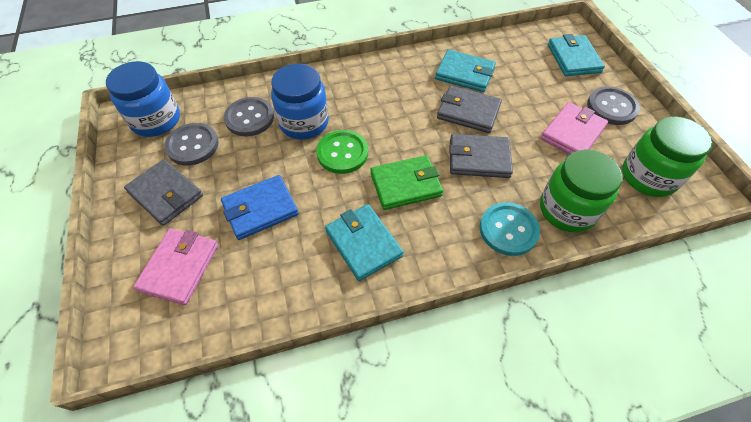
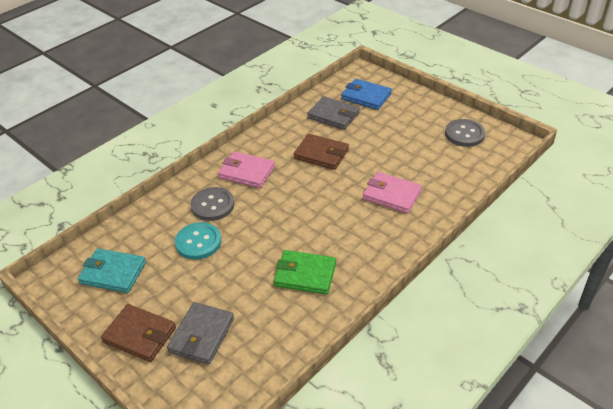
blue jar: 2 -> 0
brown wallet: 0 -> 2
green button: 1 -> 0
green jar: 2 -> 0
grey button: 3 -> 2
grey wallet: 3 -> 2
turquoise wallet: 3 -> 1

